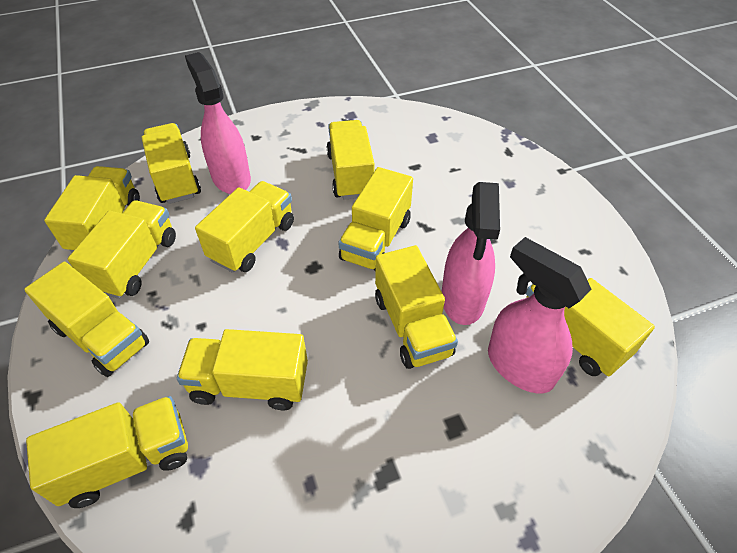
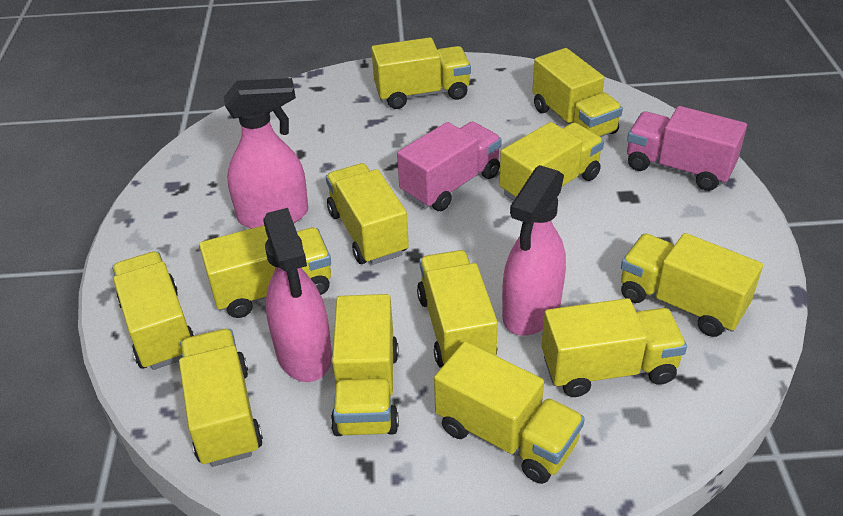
pink truck: 0 -> 2
yellow truck: 11 -> 12

